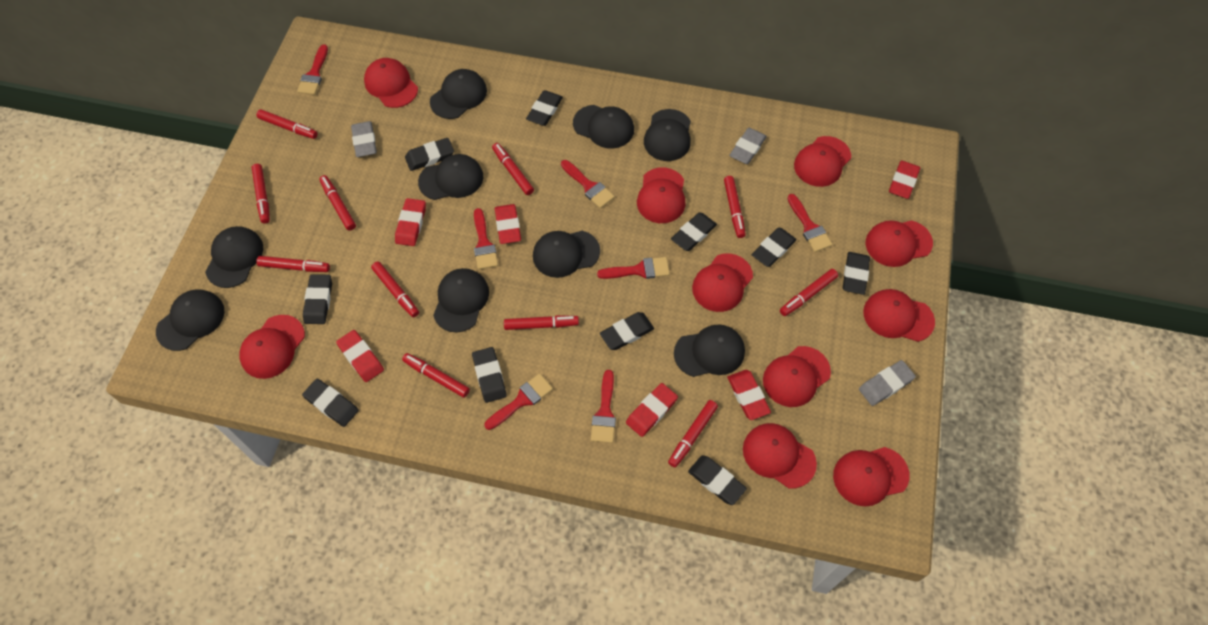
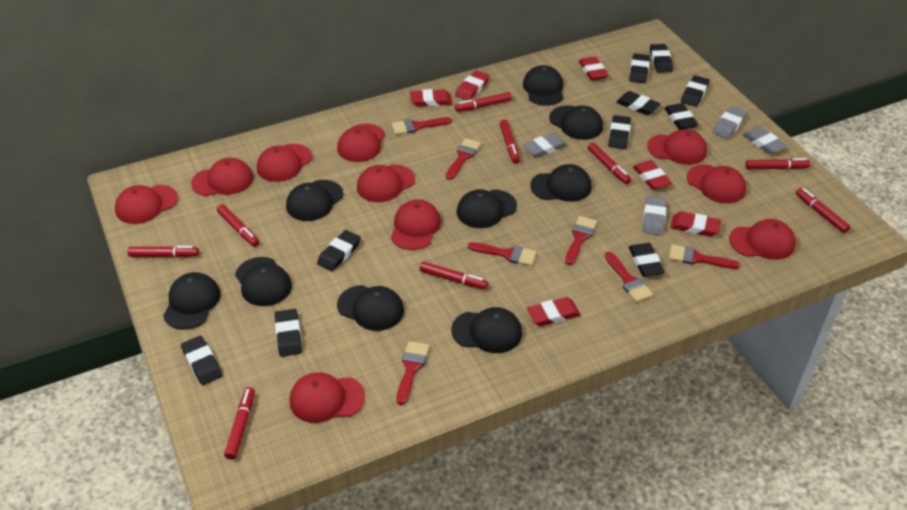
grey eraser: 3 -> 4
red marker: 11 -> 9

